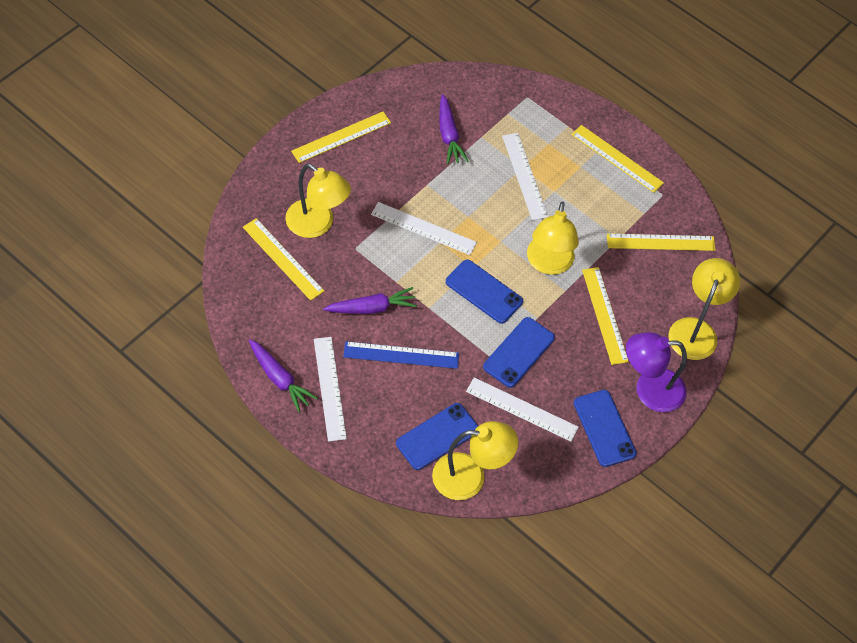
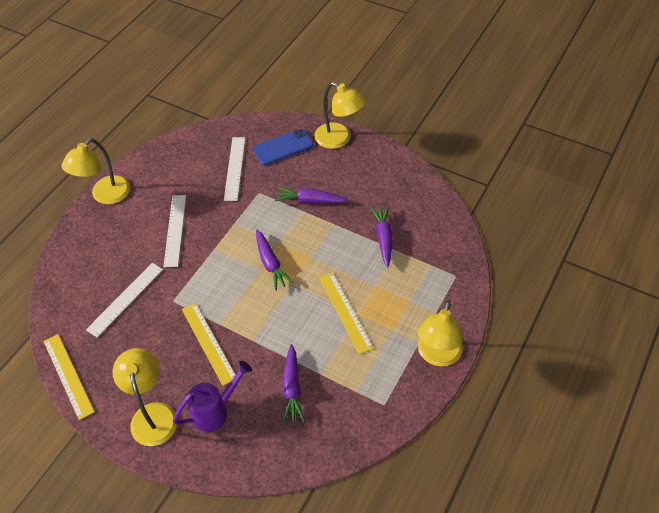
blue phone: 4 -> 1
blue ruler: 1 -> 0
purple carrot: 3 -> 4
purple lamp: 1 -> 0
purple watering can: 0 -> 1
white ruler: 4 -> 3
yellow ruler: 5 -> 3

